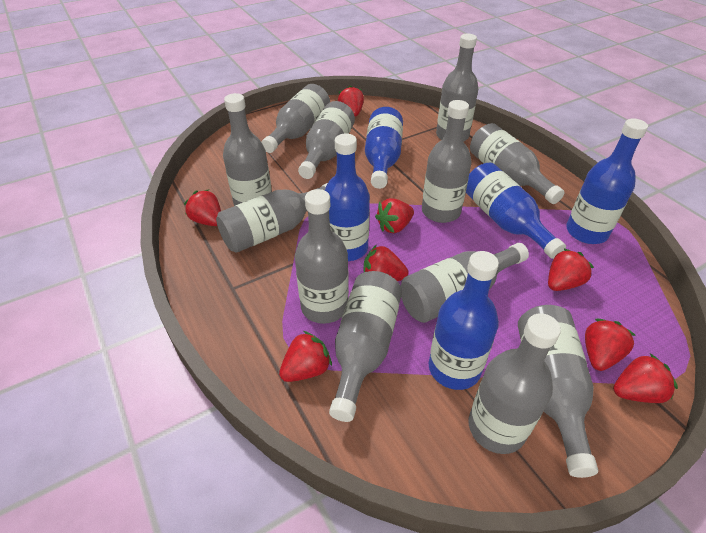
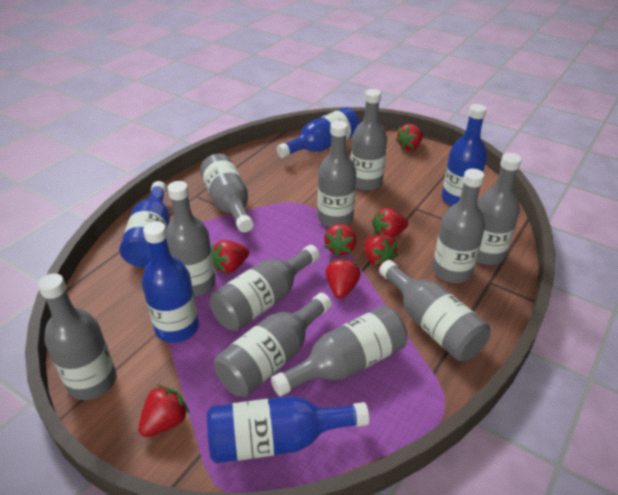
grey bottle: 12 -> 11
red strawberry: 8 -> 7

